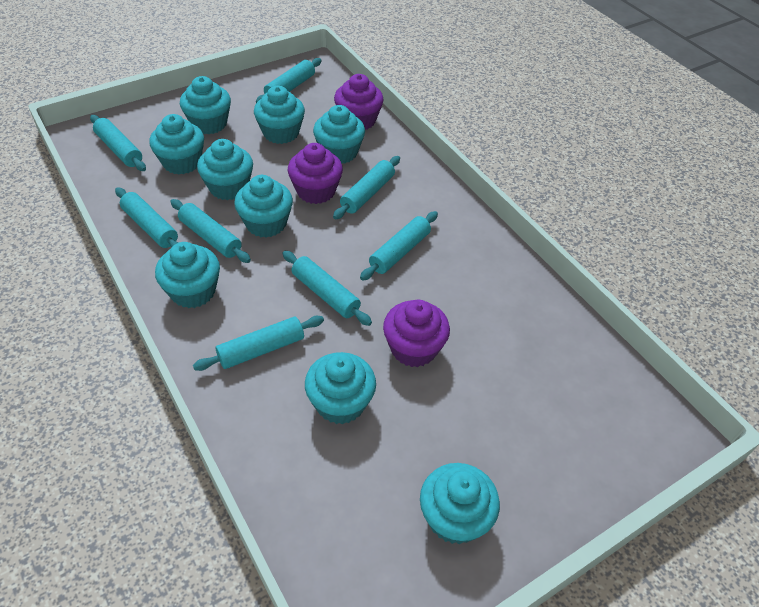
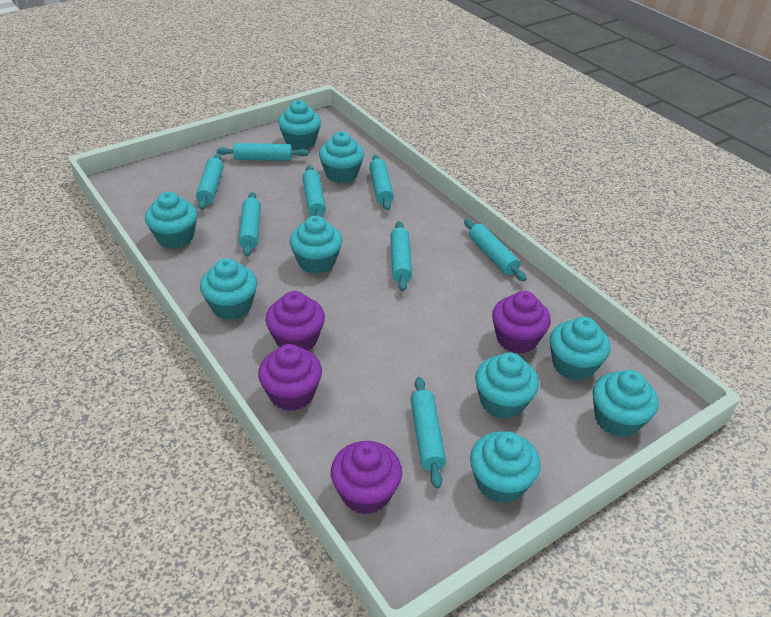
purple cupcake: 3 -> 4

